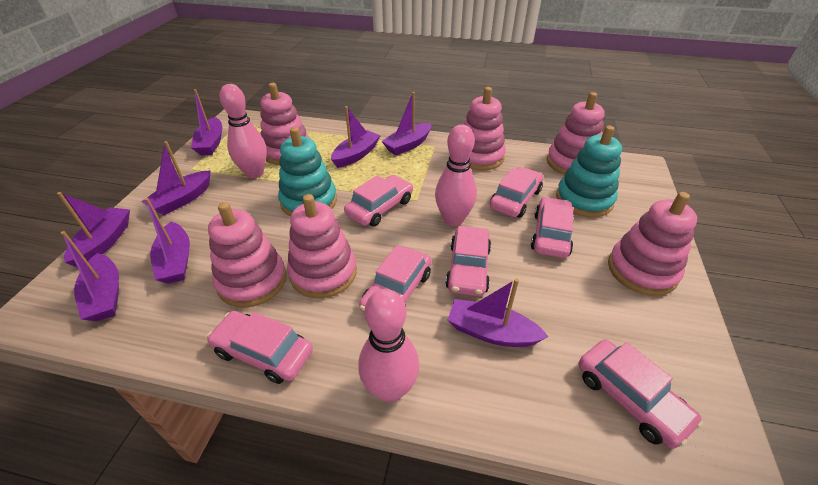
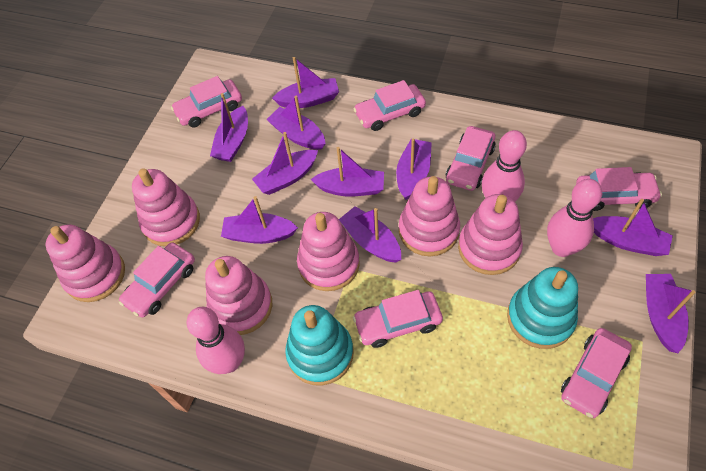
purple boat: 8 -> 10

